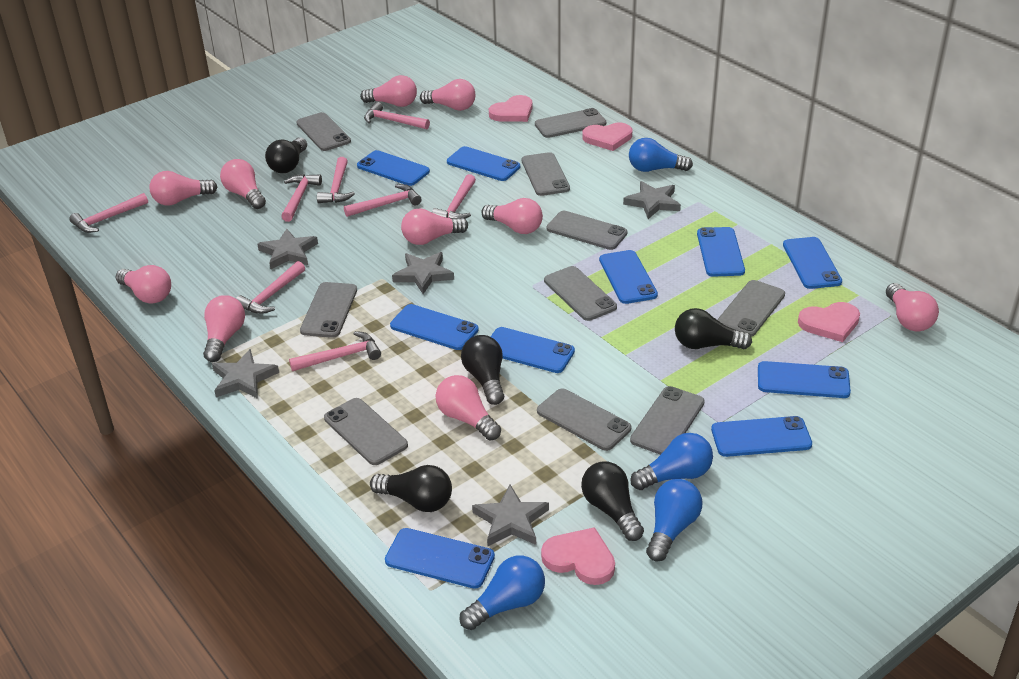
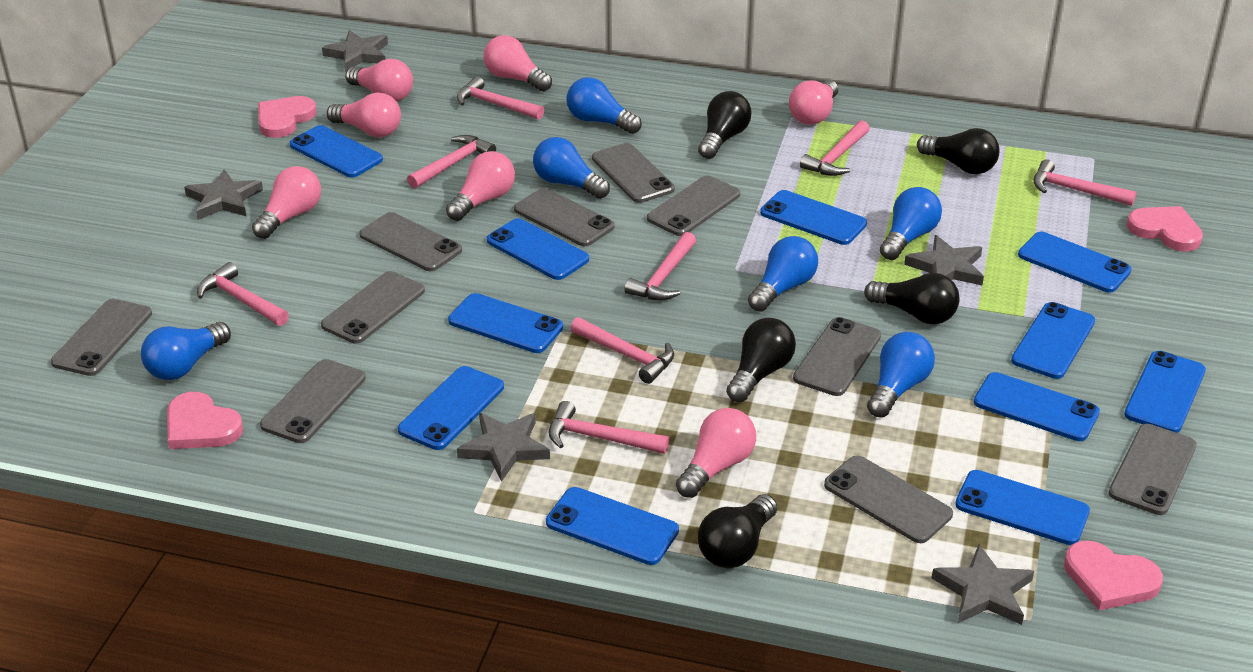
blue light bulb: 4 -> 6
blue phone: 10 -> 11
pink light bulb: 10 -> 7

